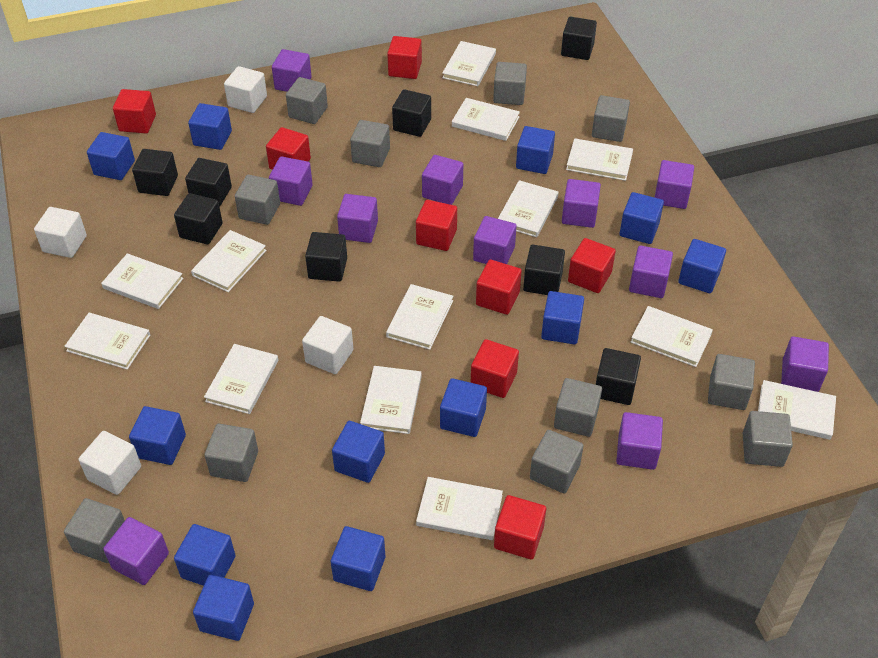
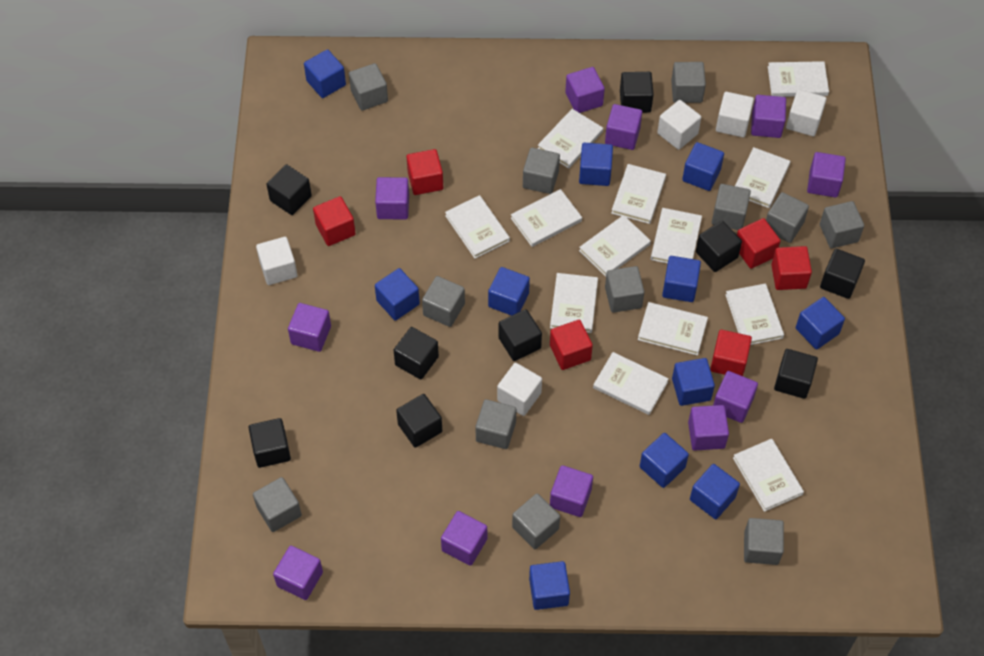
black cube: 8 -> 9
blue cube: 12 -> 11
grey cube: 11 -> 12
red cube: 8 -> 6
white cube: 4 -> 5

